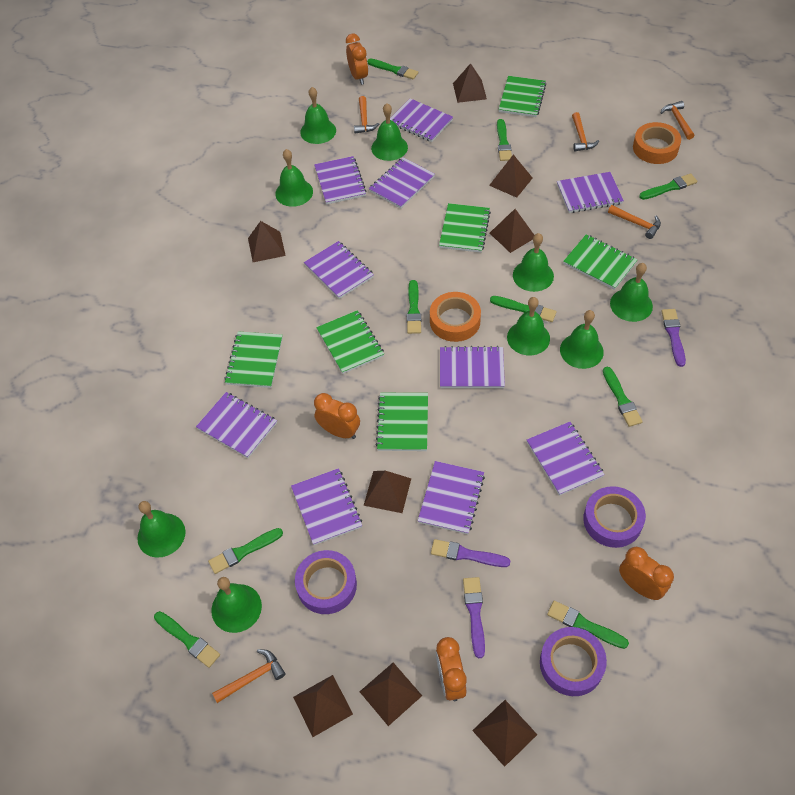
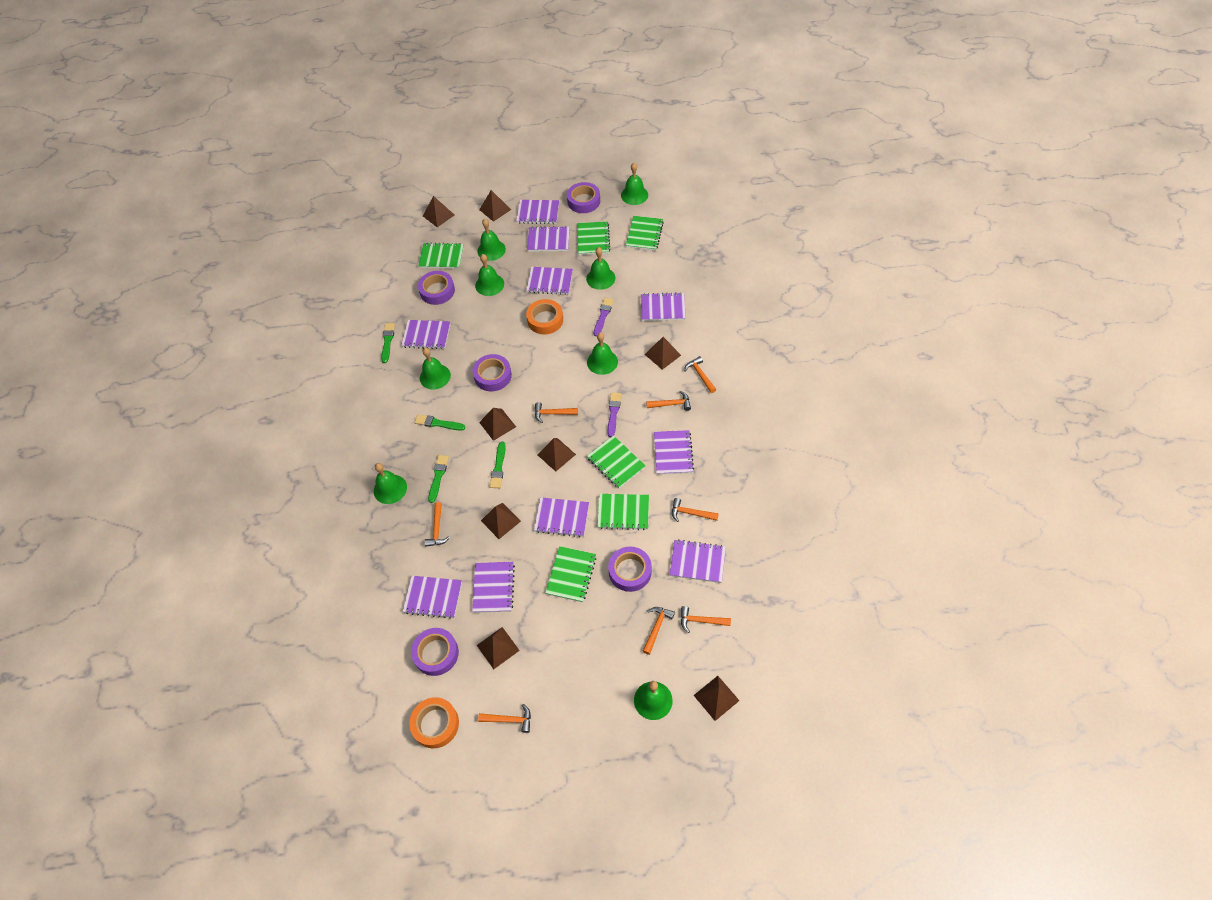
green bell: 9 -> 8
green brush: 9 -> 4
orange clock: 4 -> 0
orange hammer: 5 -> 8
purple brush: 3 -> 2
purple tape: 3 -> 5

